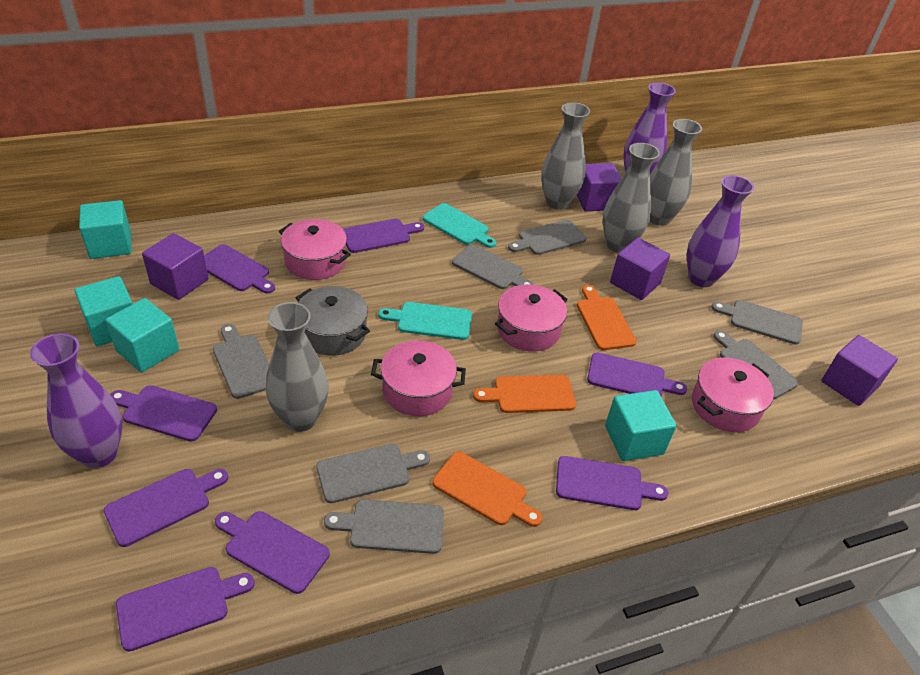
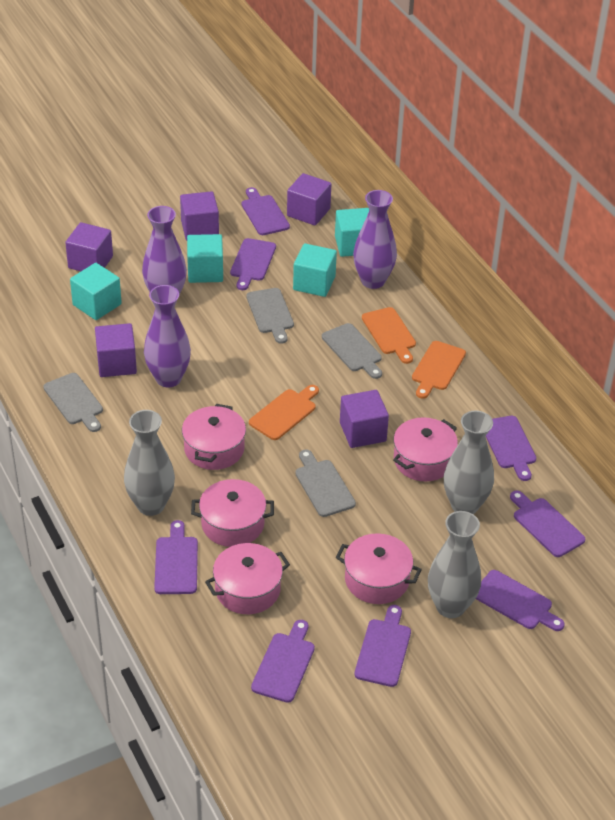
grey cutting board: 7 -> 4
grey pot: 1 -> 0
grey vase: 4 -> 3
pink pot: 4 -> 5
purple cube: 4 -> 5
turquoise cutting board: 2 -> 0

